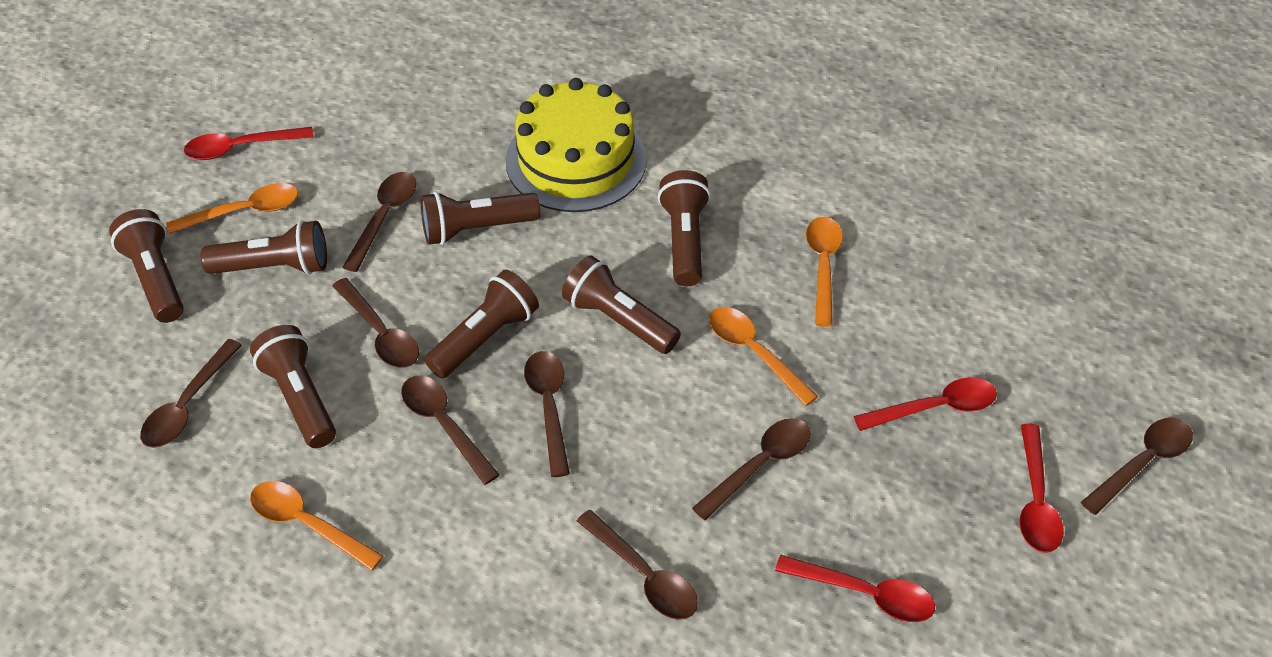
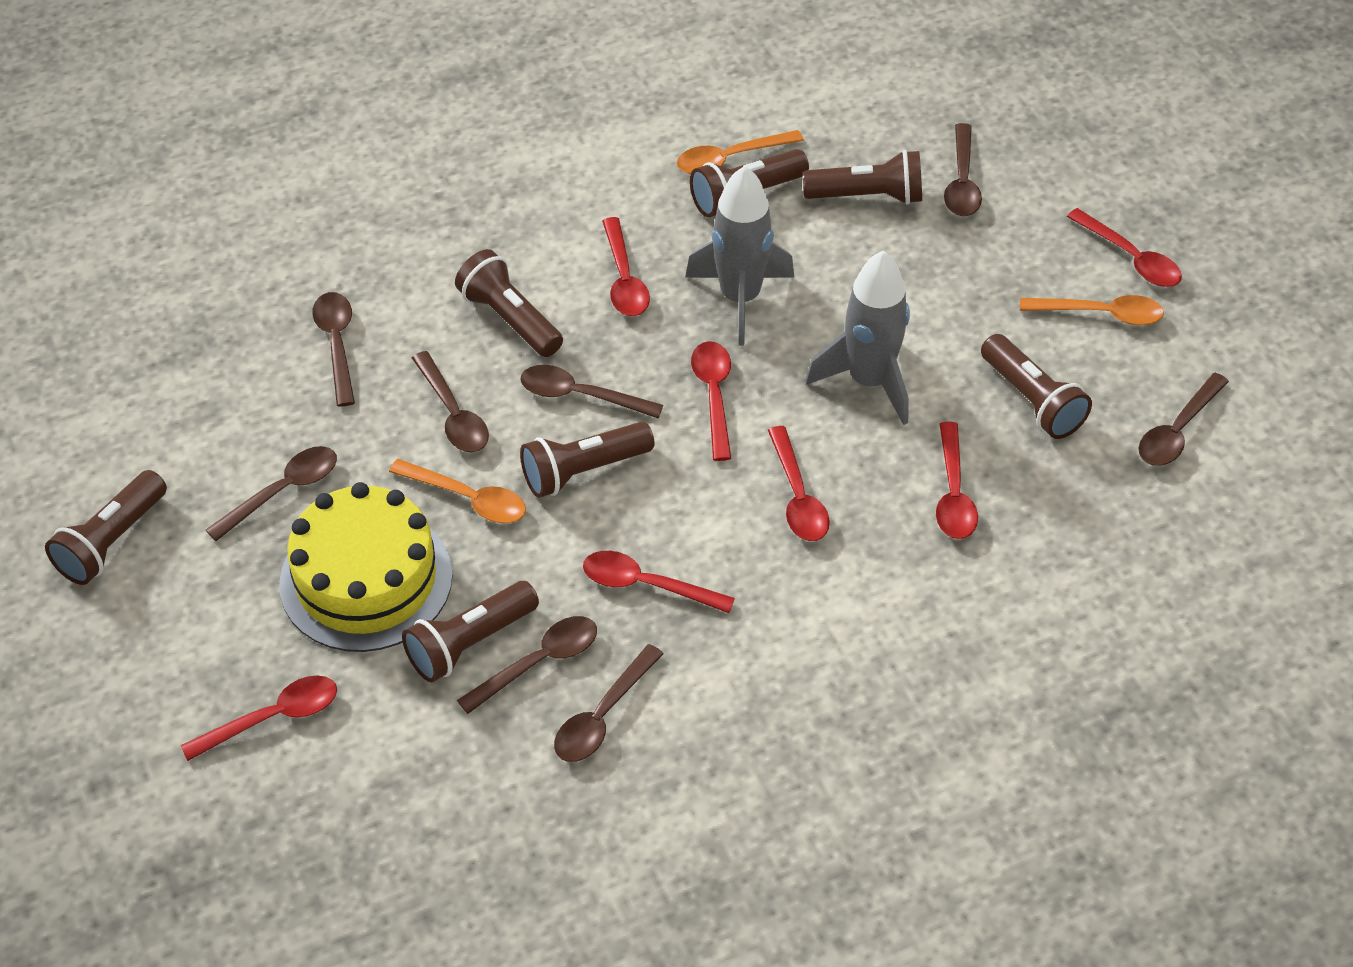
grey rocket: 0 -> 2
orange spoon: 4 -> 3
red spoon: 4 -> 7

